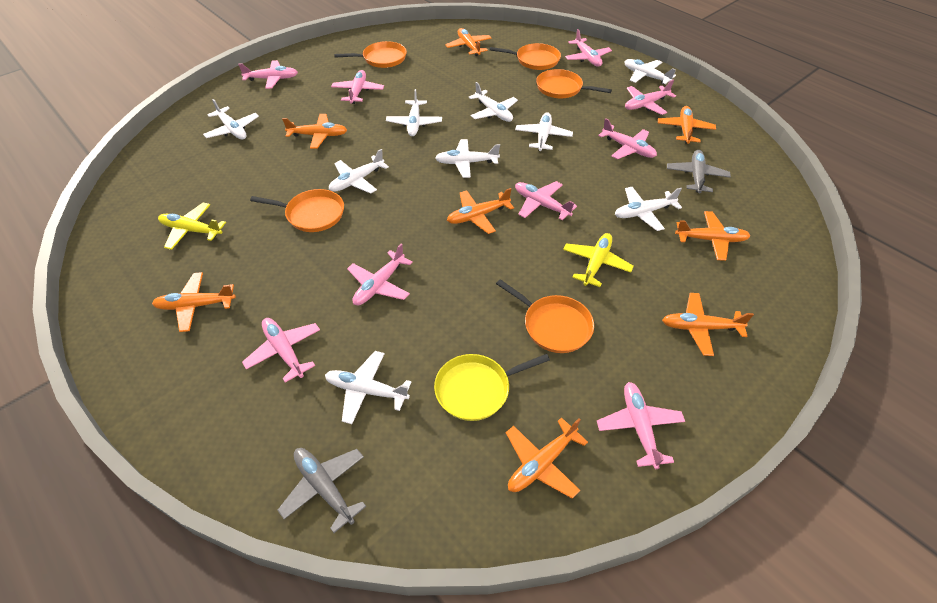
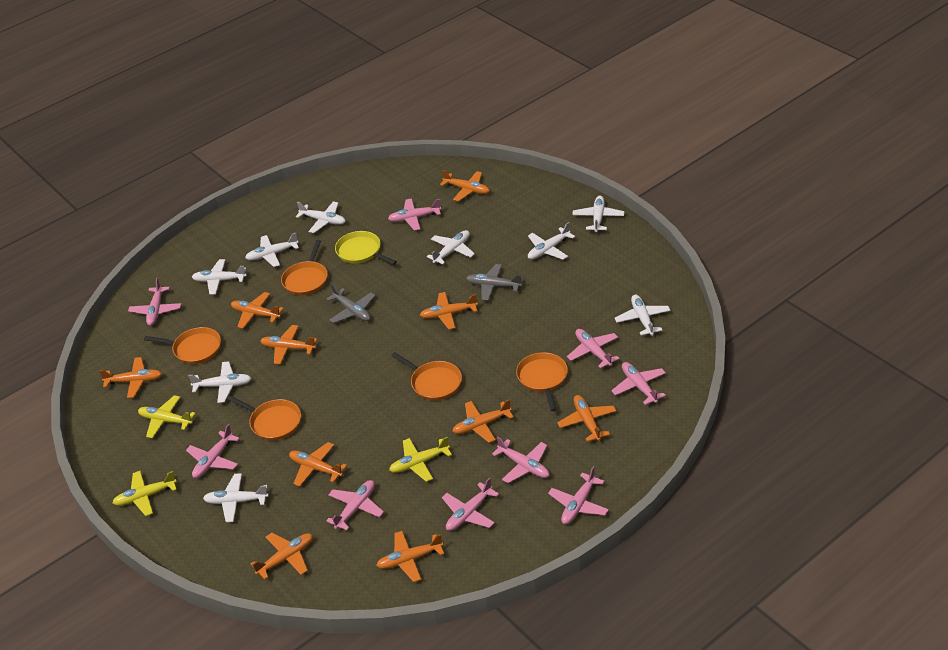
orange plane: 8 -> 10
yellow plane: 2 -> 3

